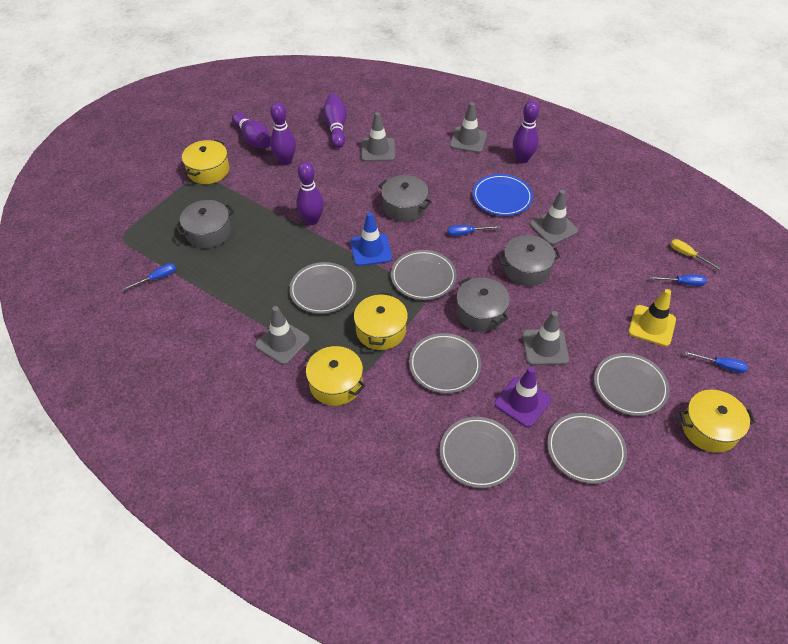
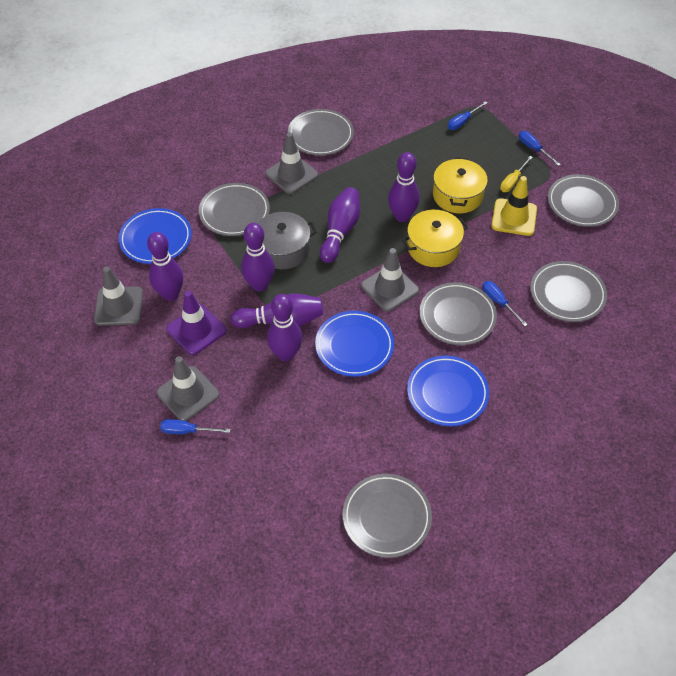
blue plate: 1 -> 3
blue traffic cone: 1 -> 0
grey pot: 4 -> 1
grey traffic cone: 5 -> 4
purple bowling pin: 5 -> 6
yellow pot: 4 -> 2

